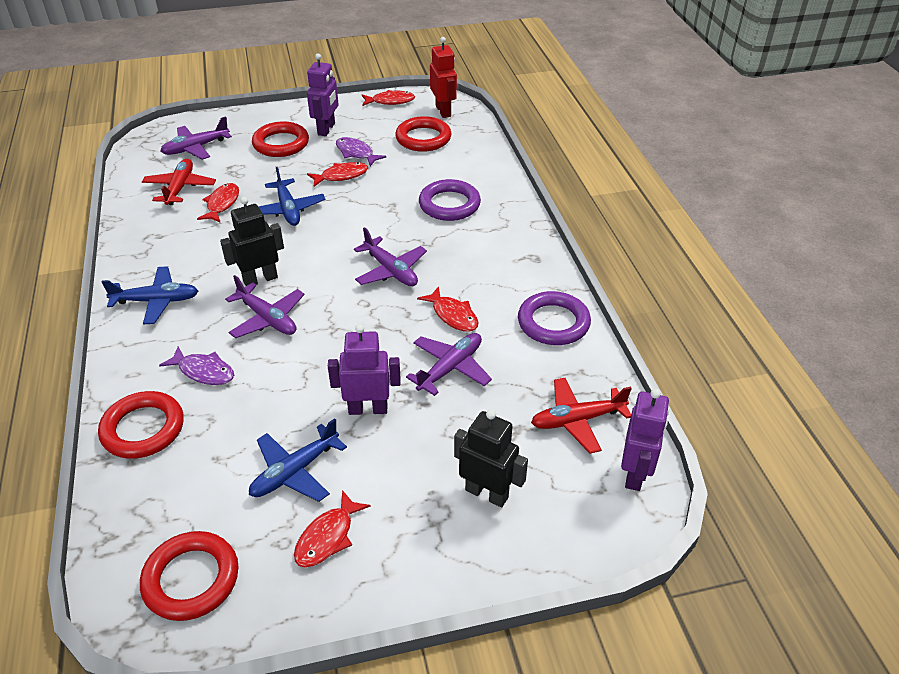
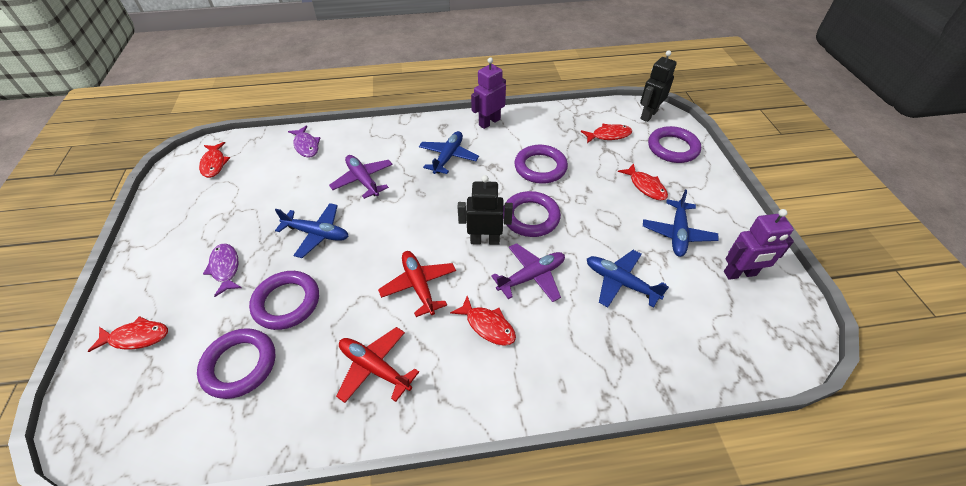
blue plane: 3 -> 4
purple plane: 4 -> 2
purple ring: 2 -> 5
purple robot: 3 -> 2
red ring: 4 -> 0
red robot: 1 -> 0

